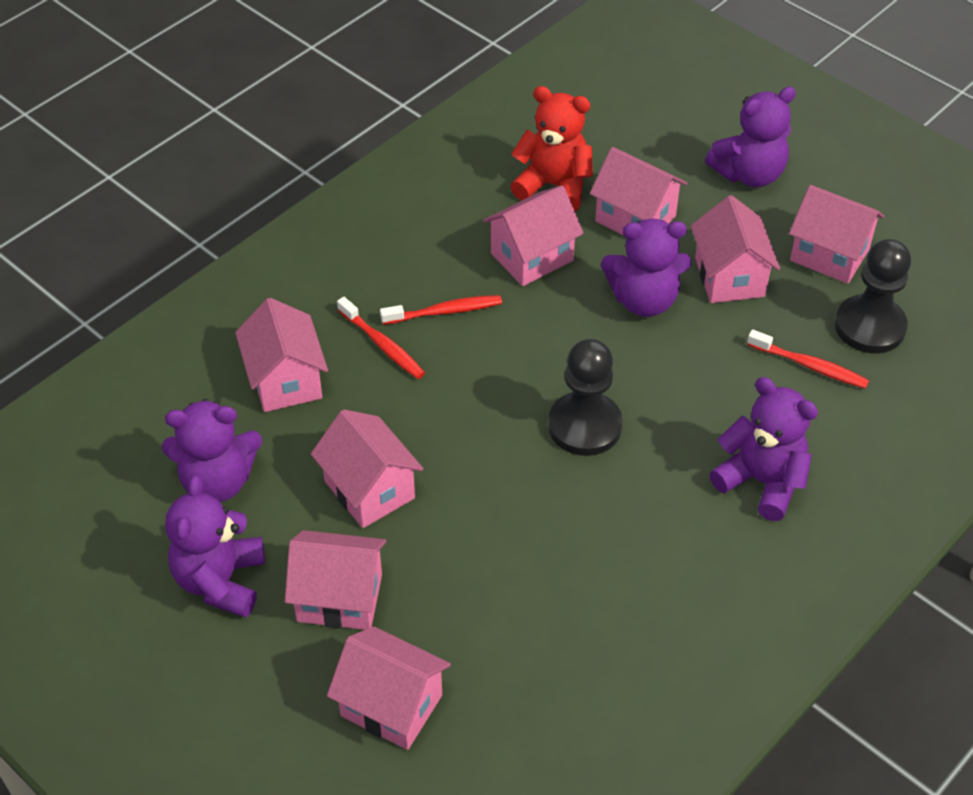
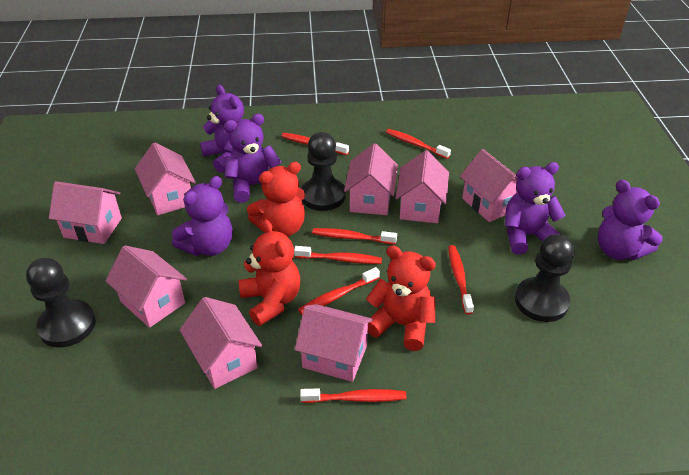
black pawn: 2 -> 3
red teddy bear: 1 -> 3
red toothbrush: 3 -> 7

